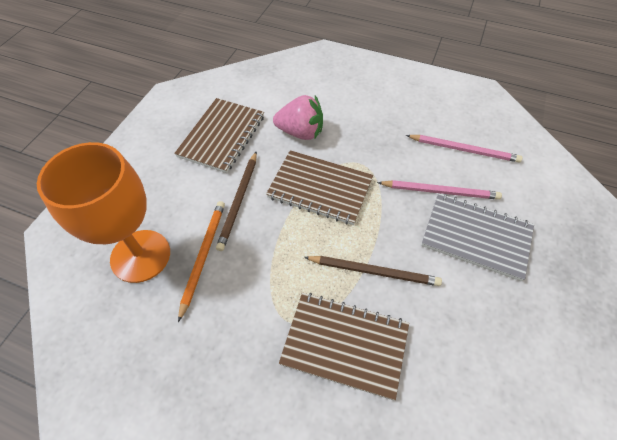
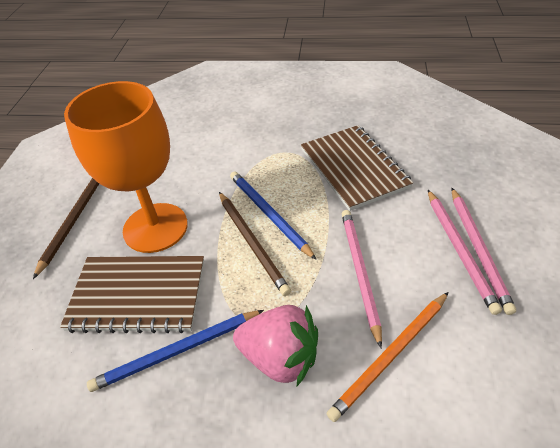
blue pencil: 0 -> 2
brown notebook: 3 -> 2
grey notebook: 1 -> 0
pink pencil: 2 -> 3

